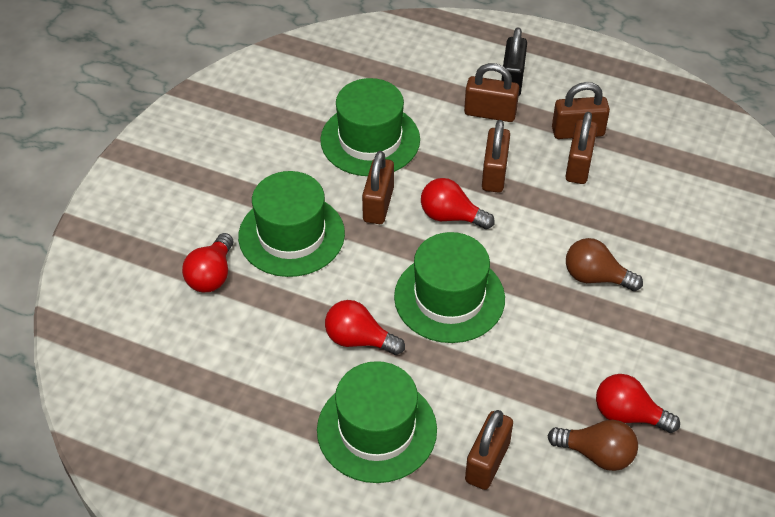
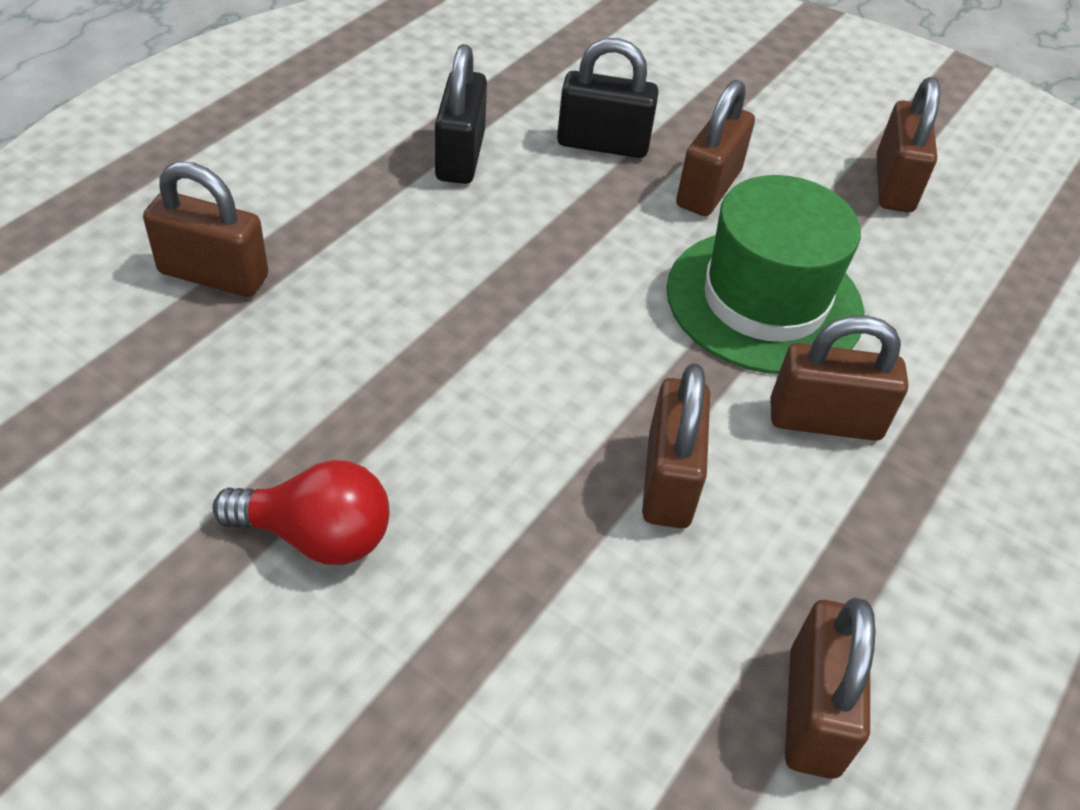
black padlock: 1 -> 2
brown light bulb: 2 -> 0
green hat: 4 -> 1
red light bulb: 4 -> 1

